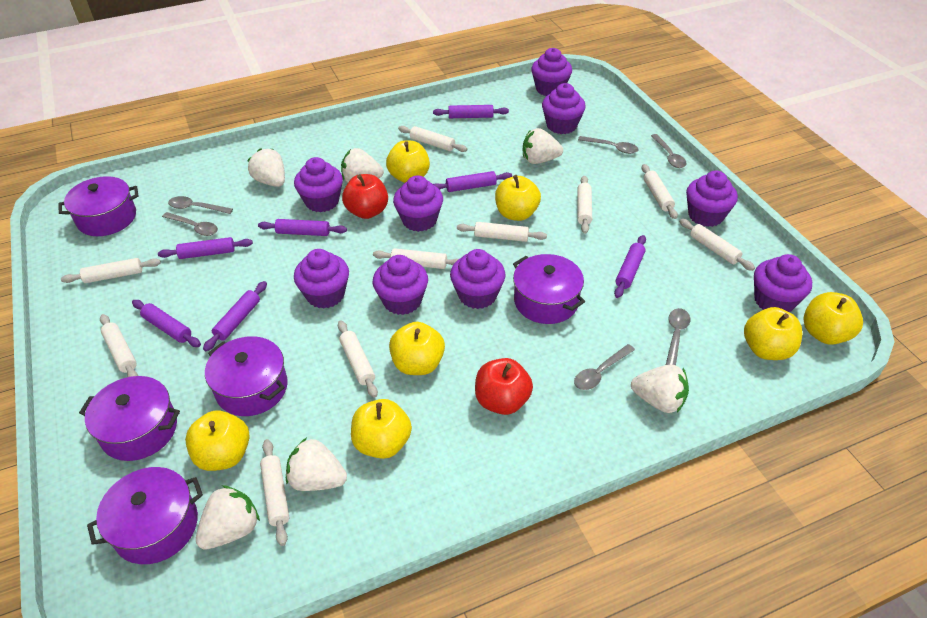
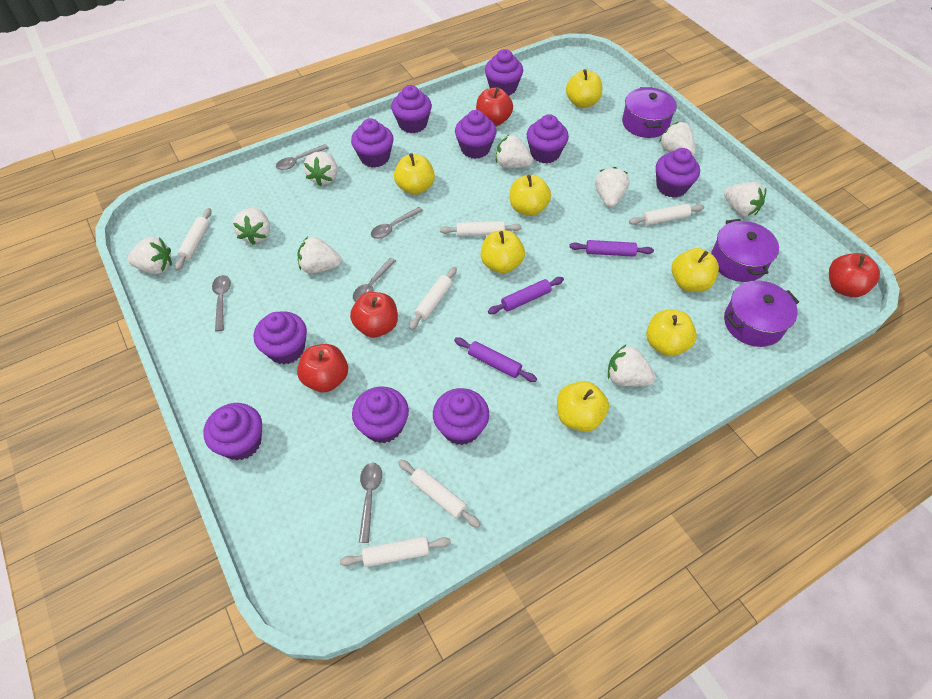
grey spoon: 6 -> 5
purple cupcake: 9 -> 10
purple pot: 5 -> 3
purple rolling pin: 7 -> 3
red apple: 2 -> 4
white rolling pin: 10 -> 6
white strawberry: 6 -> 9

